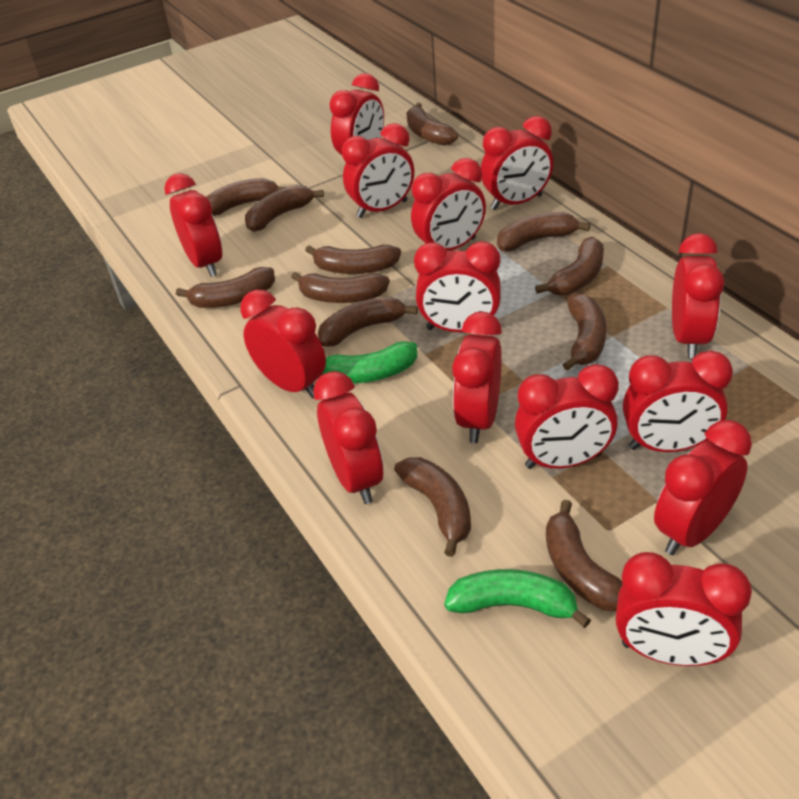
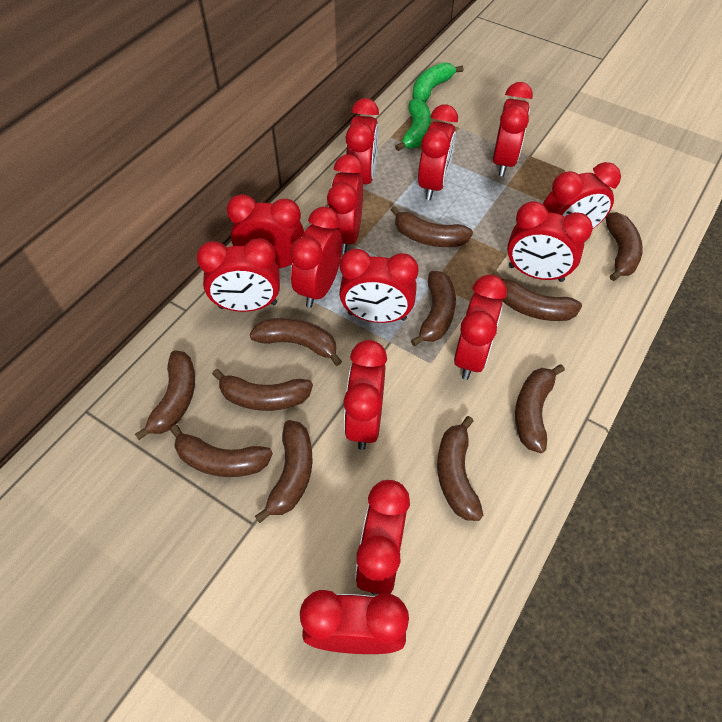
brown banana: 12 -> 11

